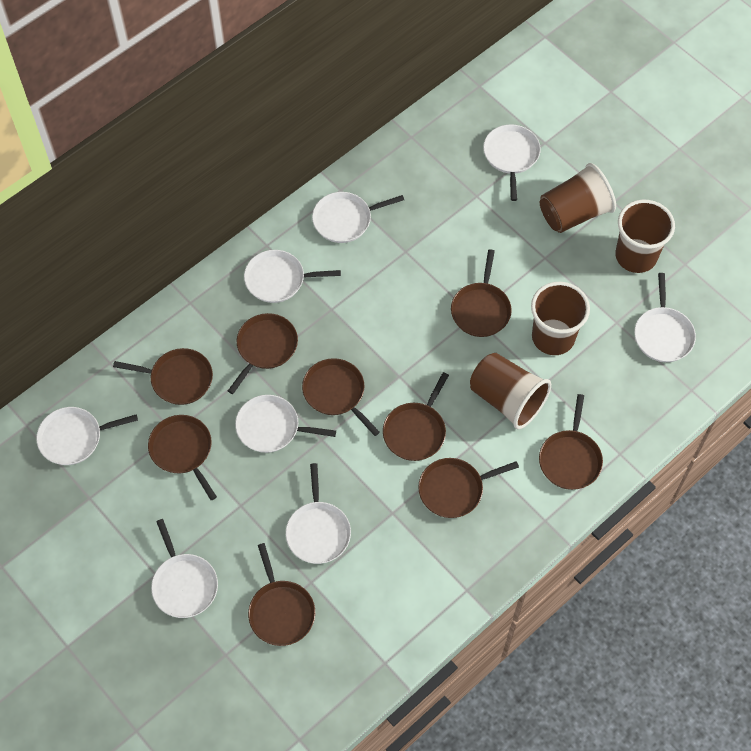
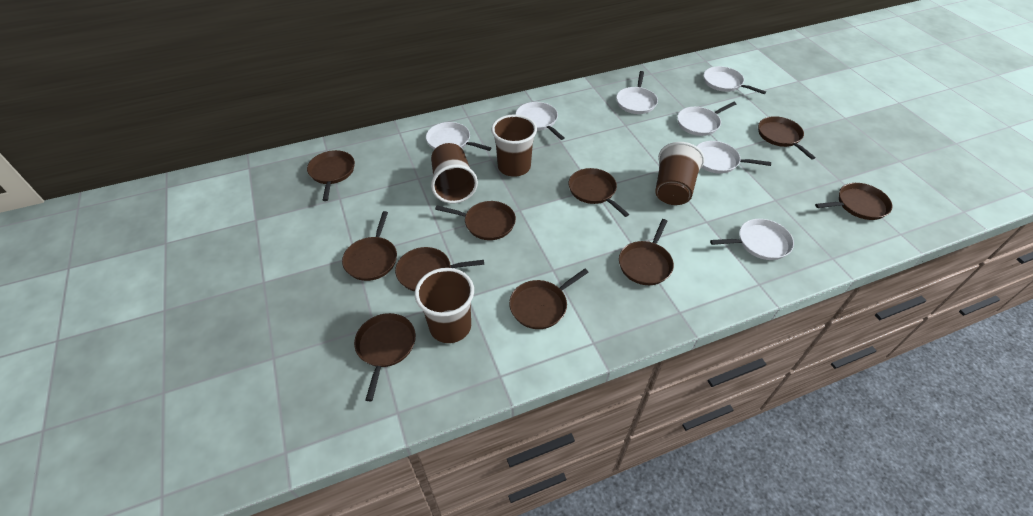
brown pan: 9 -> 10
white pan: 8 -> 7

